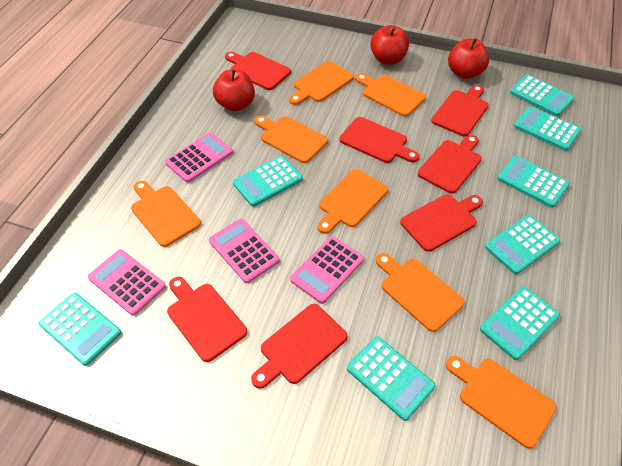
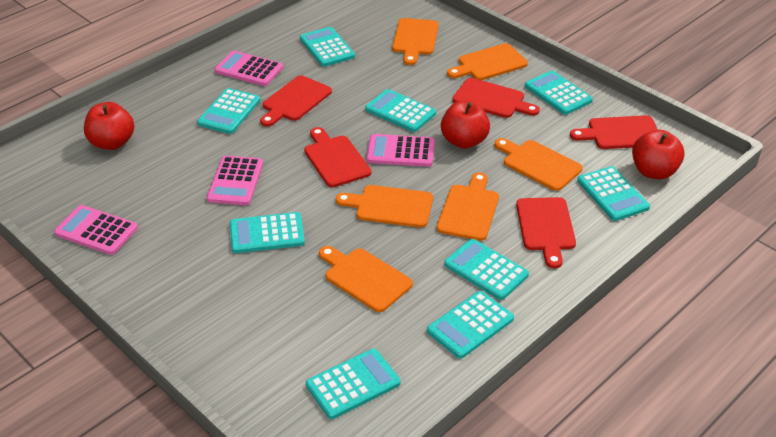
orange cutting board: 7 -> 6
red cutting board: 7 -> 5
turquoise calculator: 8 -> 9

